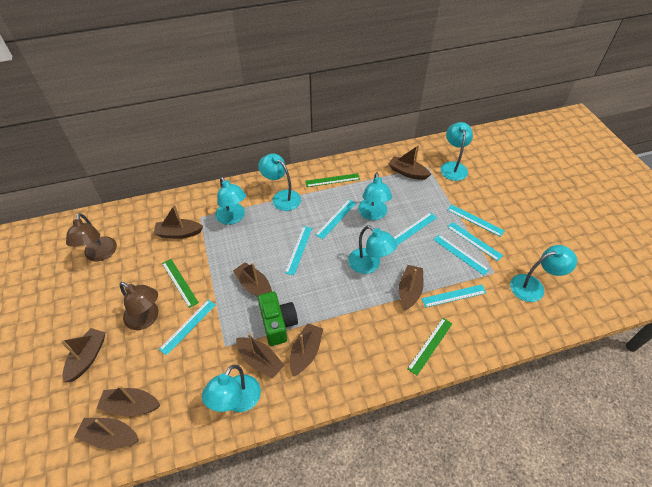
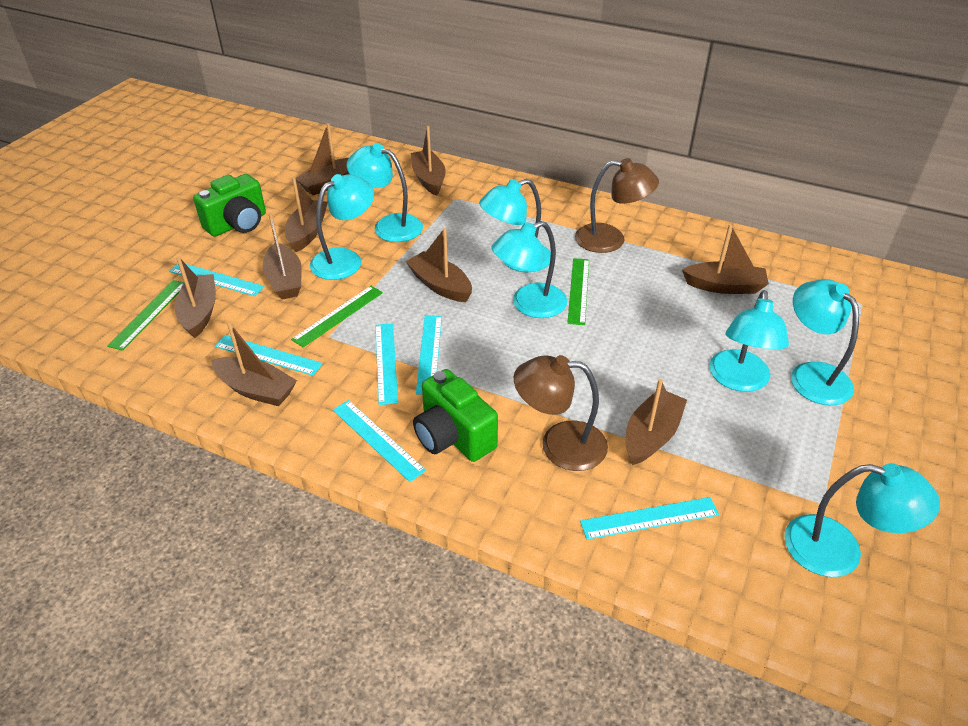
green camera: 1 -> 2
turquoise ruler: 8 -> 6

